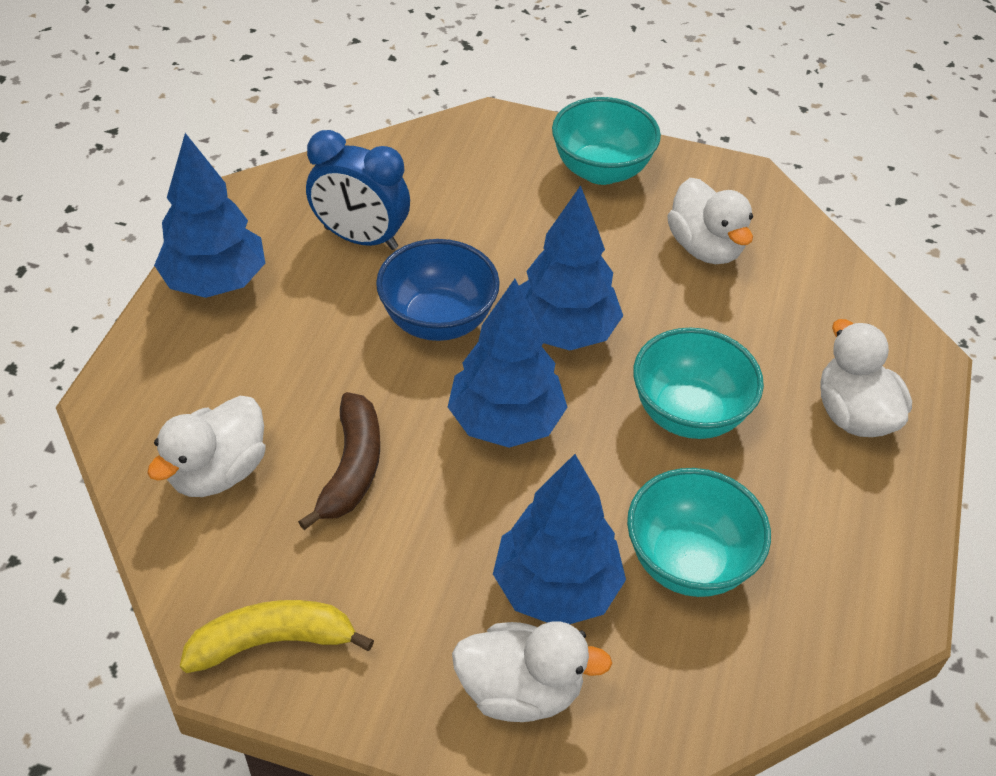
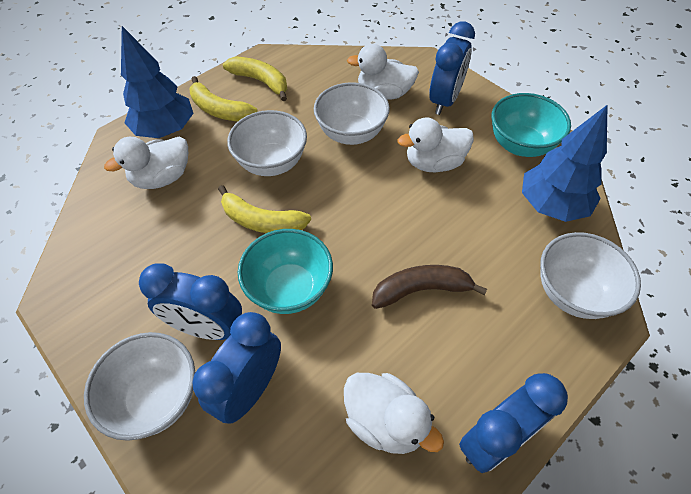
blue bowl: 1 -> 0
blue clock: 1 -> 4
blue tree: 4 -> 2
turquoise bowl: 3 -> 2
white bowl: 0 -> 4
yellow banana: 1 -> 3

